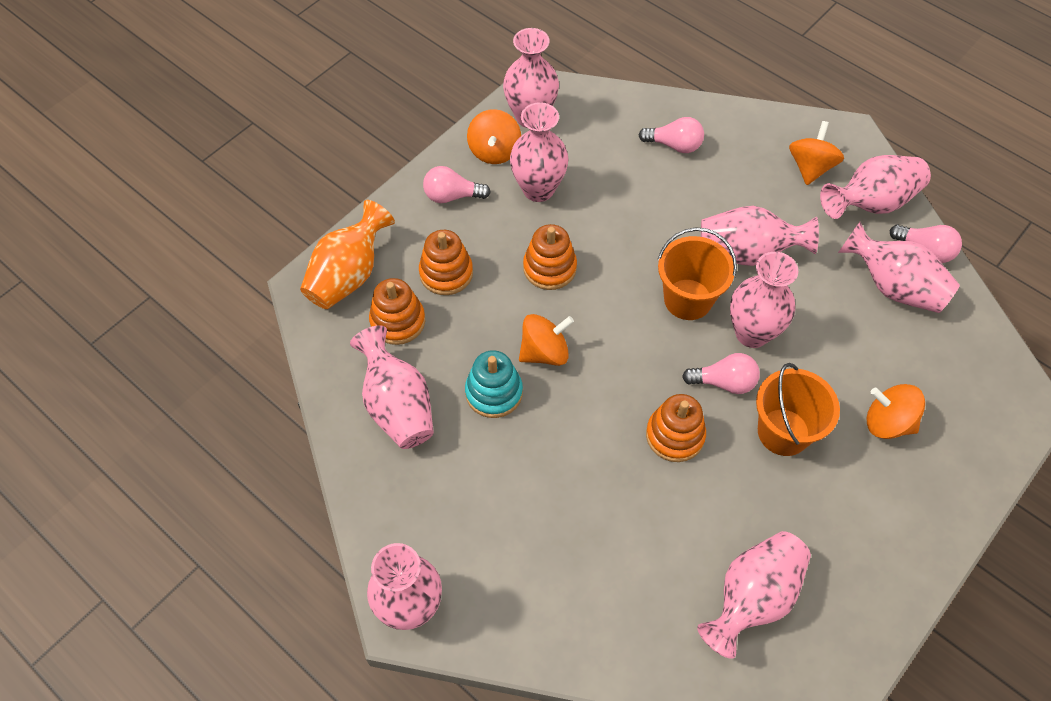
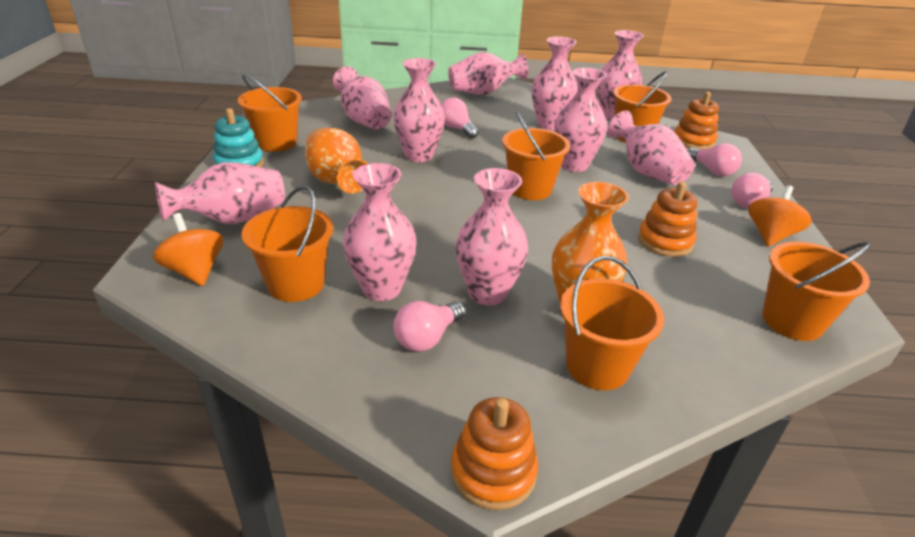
orange bucket: 2 -> 6
orange spinning top: 4 -> 2
orange stacking toy: 4 -> 3
orange vase: 1 -> 2
pink vase: 9 -> 10

